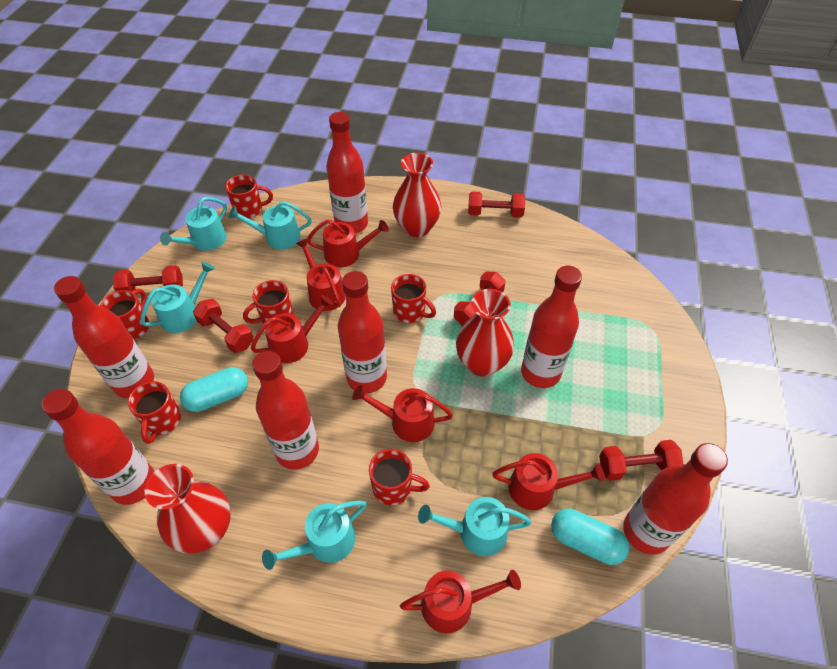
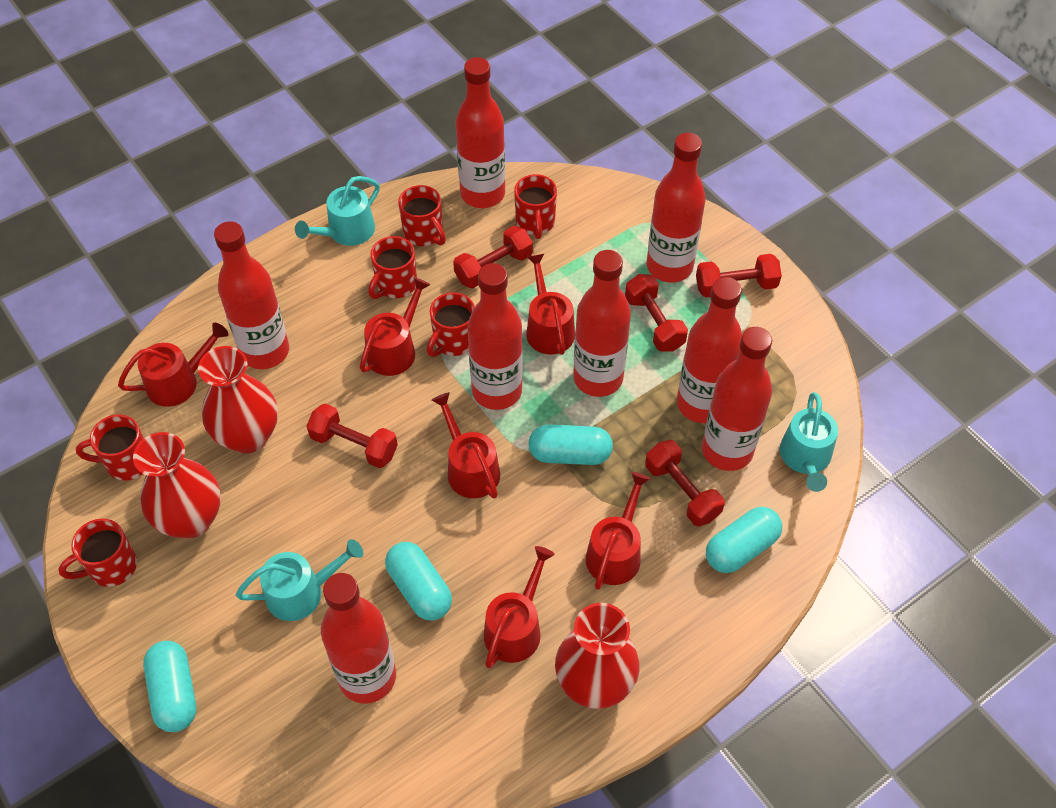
red bottle: 7 -> 8
turquoise capsule: 2 -> 4
turquoise watering can: 5 -> 3

